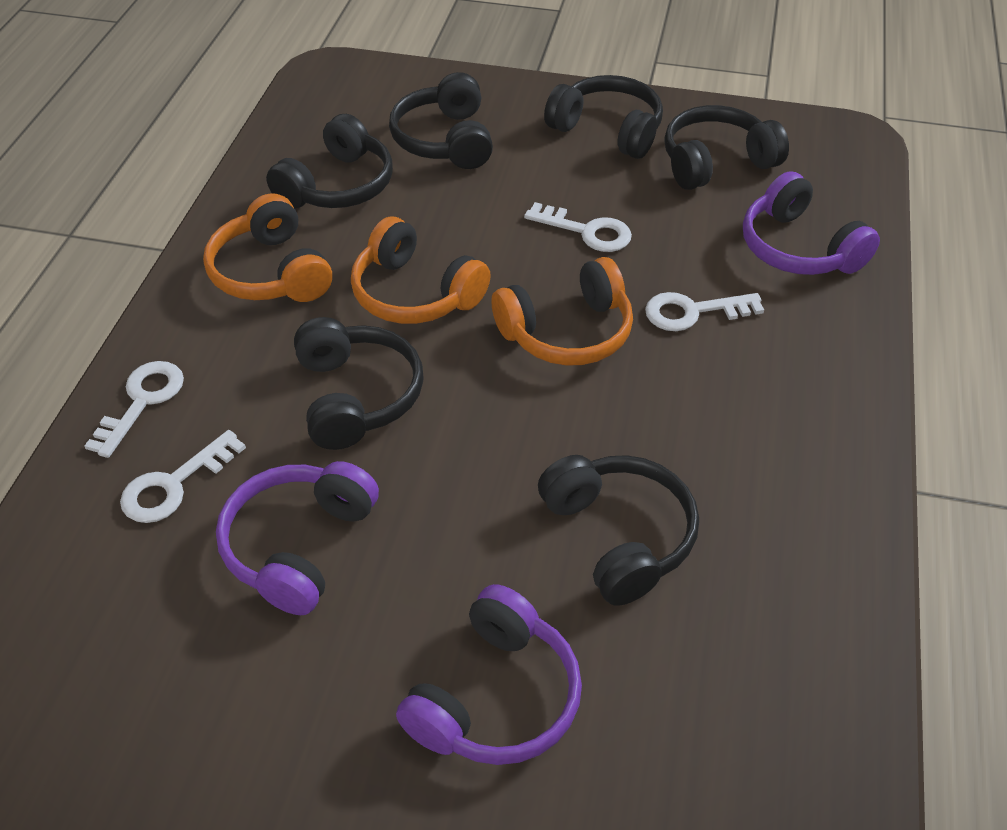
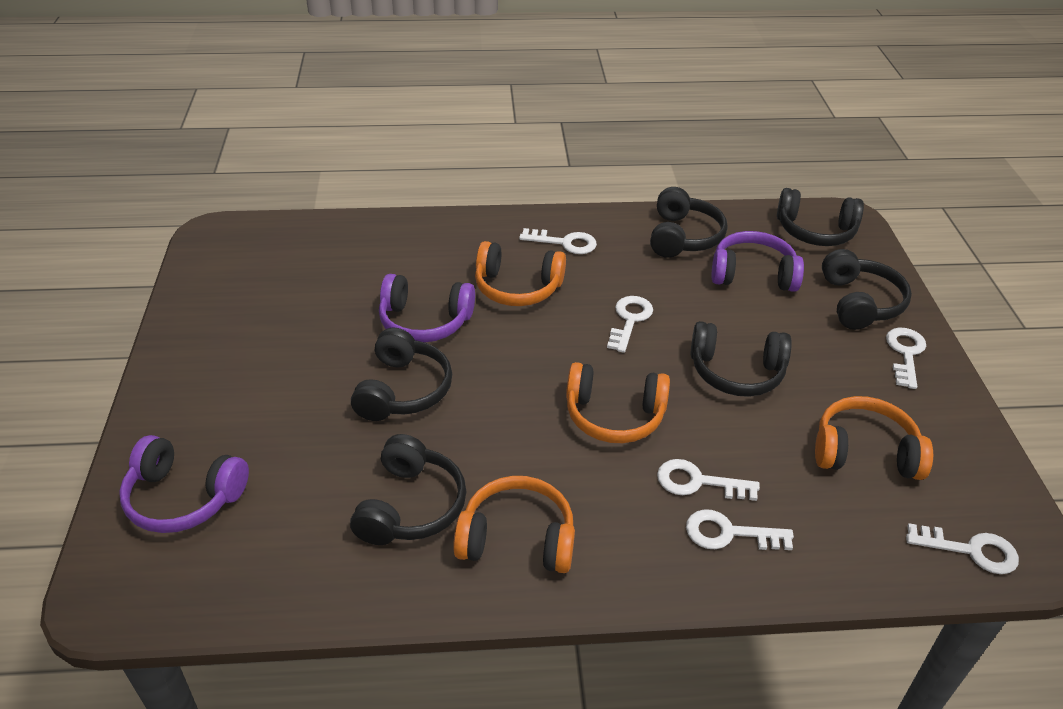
orange headphones: 3 -> 4
white key: 4 -> 6

